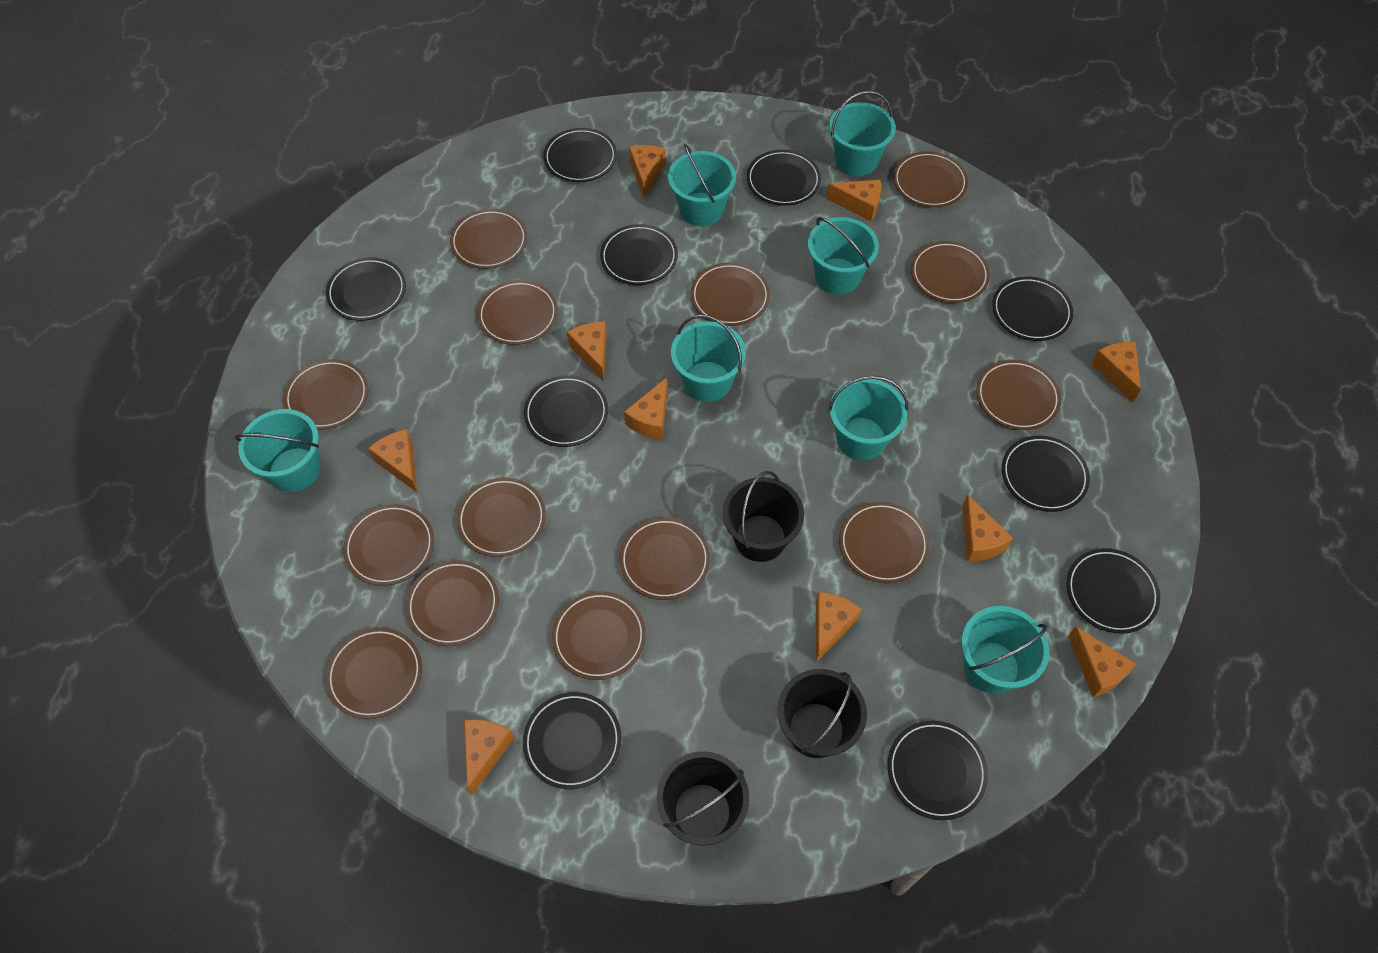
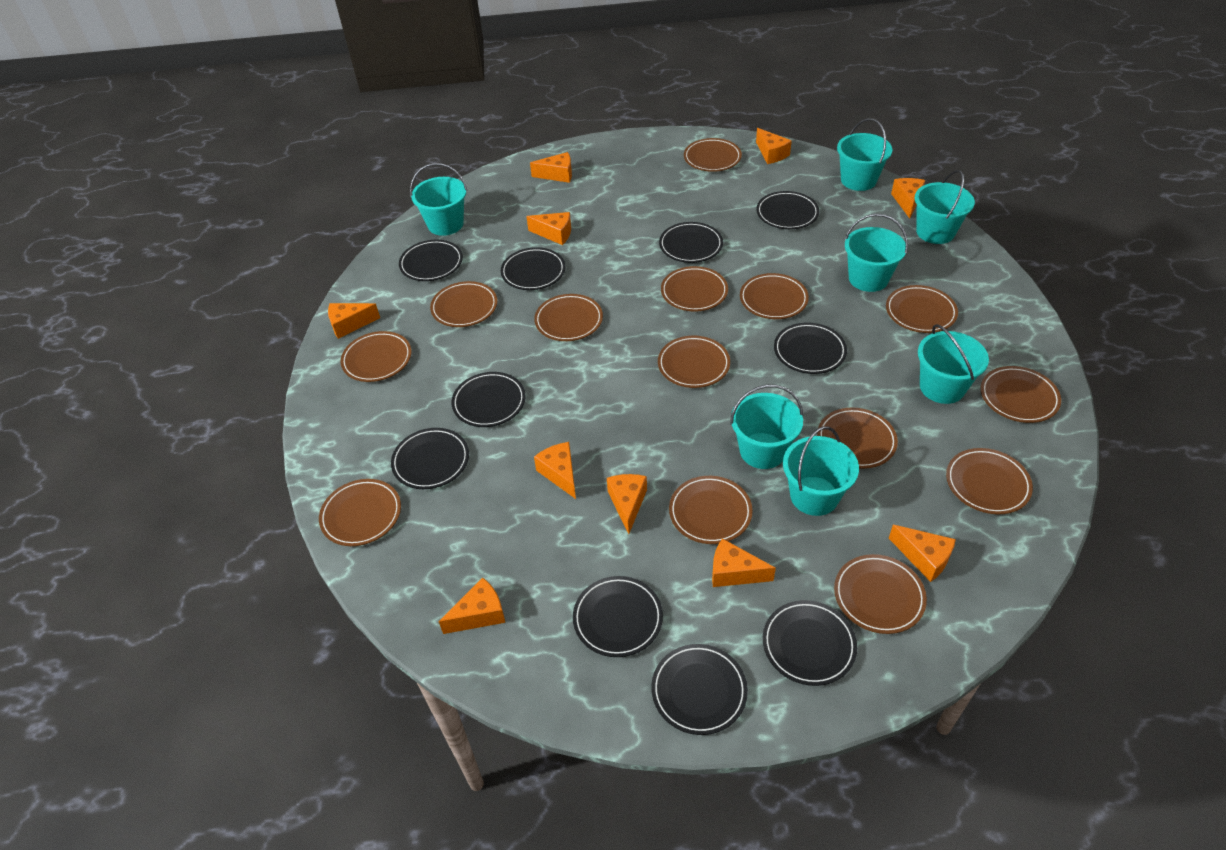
black bucket: 3 -> 0

